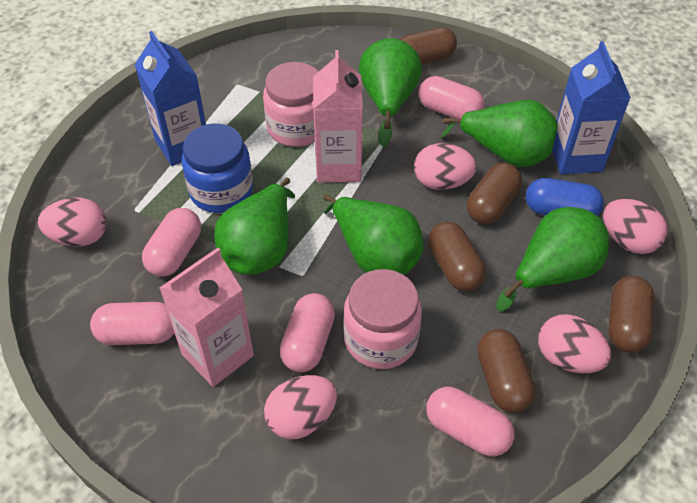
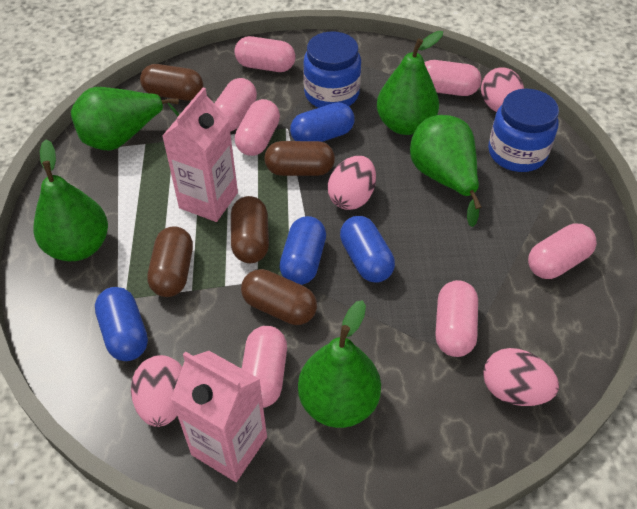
blue capsule: 1 -> 4
blue carton: 2 -> 0
blue jar: 1 -> 2
pink capsule: 5 -> 7
pink egg: 5 -> 4
pink jar: 2 -> 0

